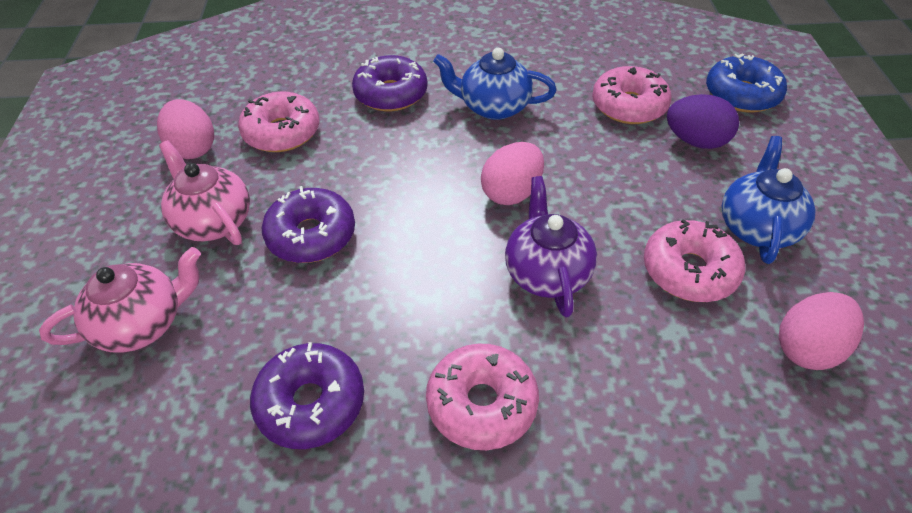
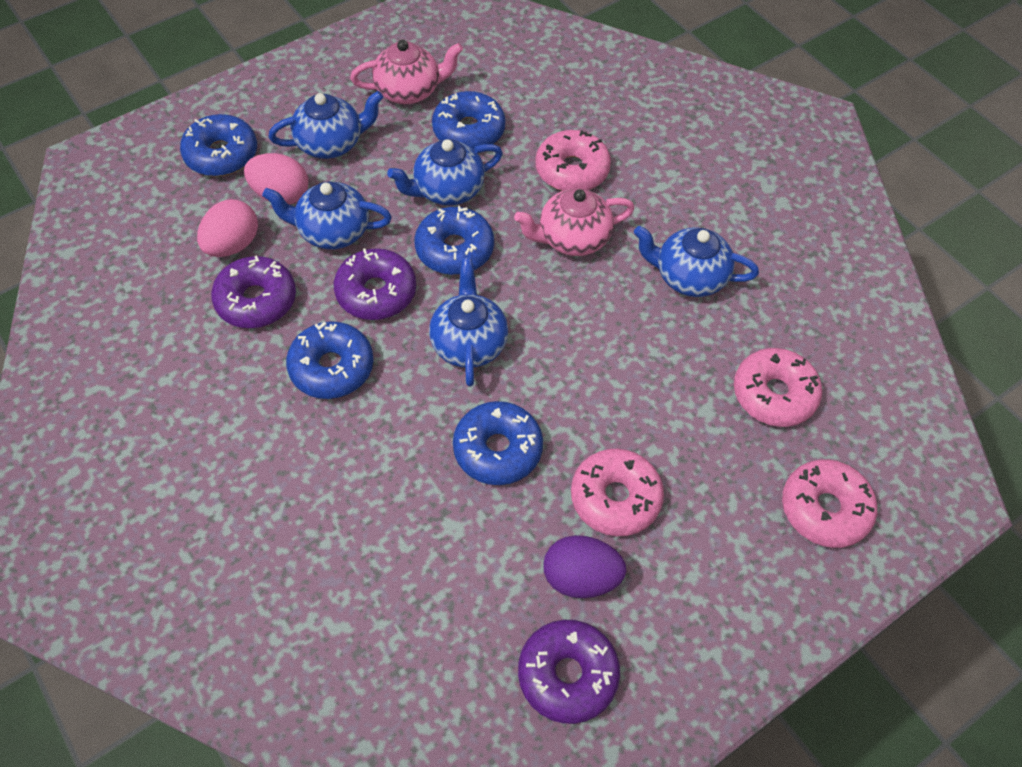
blue donut: 1 -> 5
blue teapot: 2 -> 5
pink egg: 3 -> 2
purple teapot: 1 -> 0

